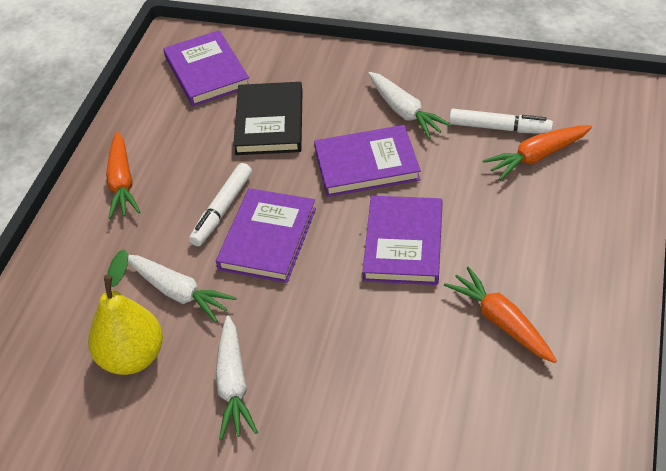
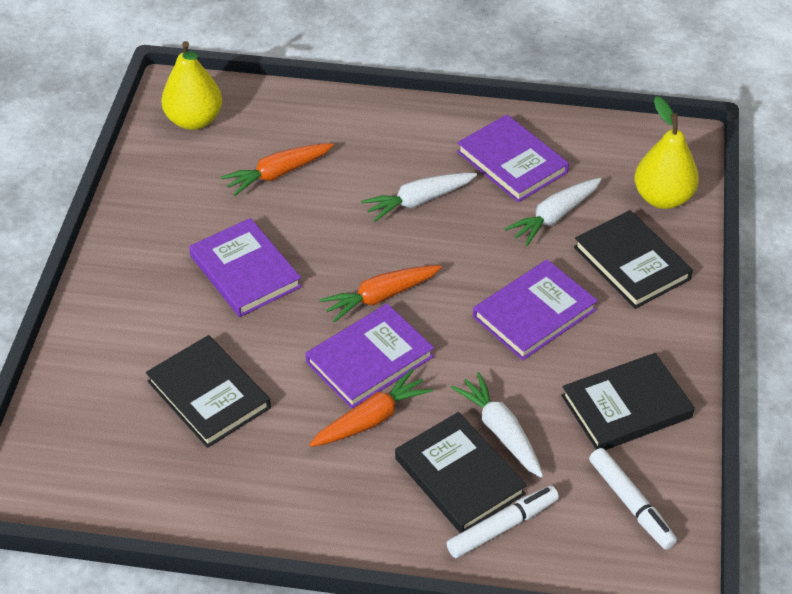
black book: 1 -> 4
yellow pear: 1 -> 2

